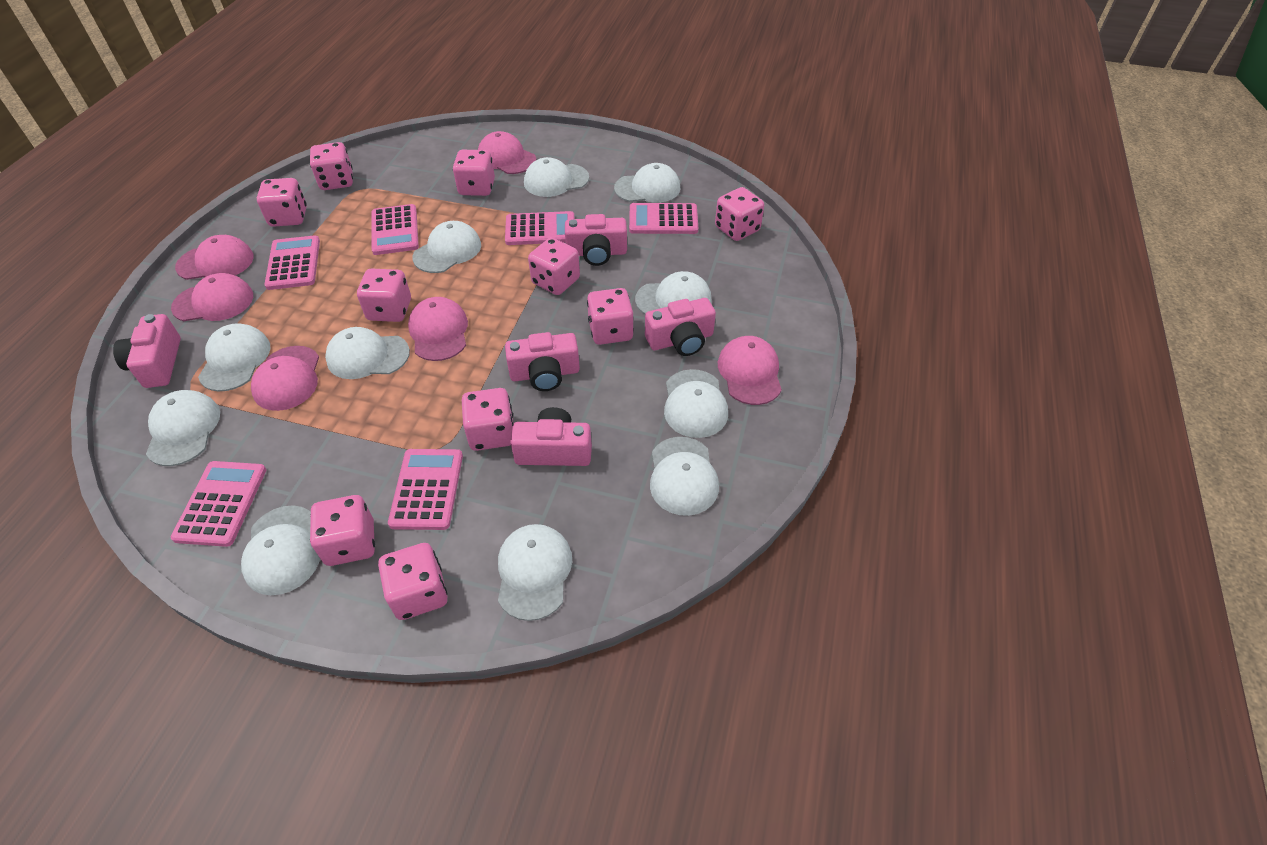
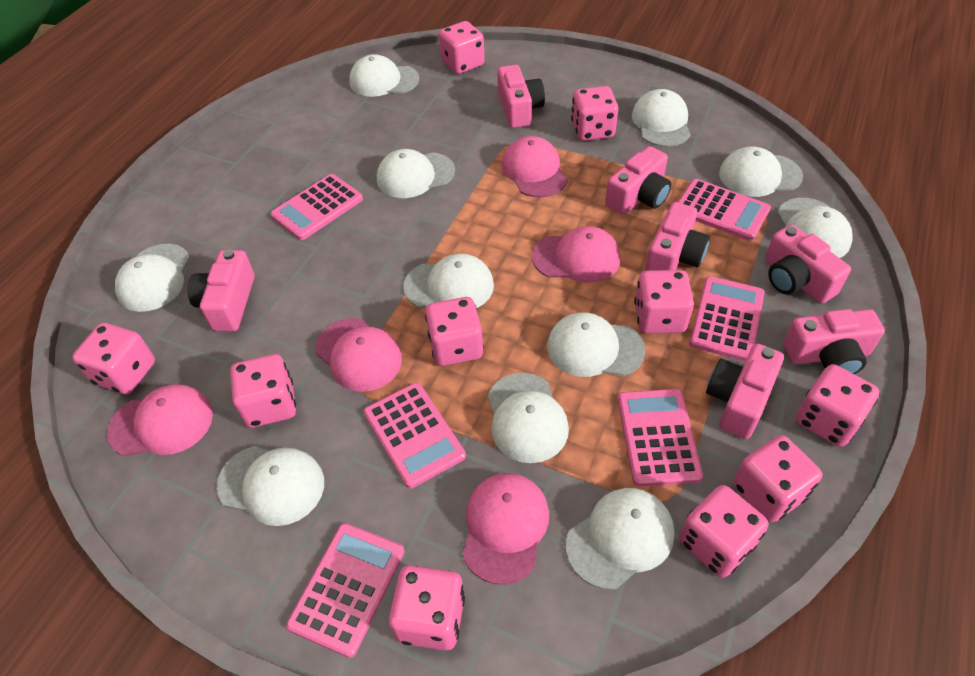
pink camera: 5 -> 7
pink cap: 6 -> 5

